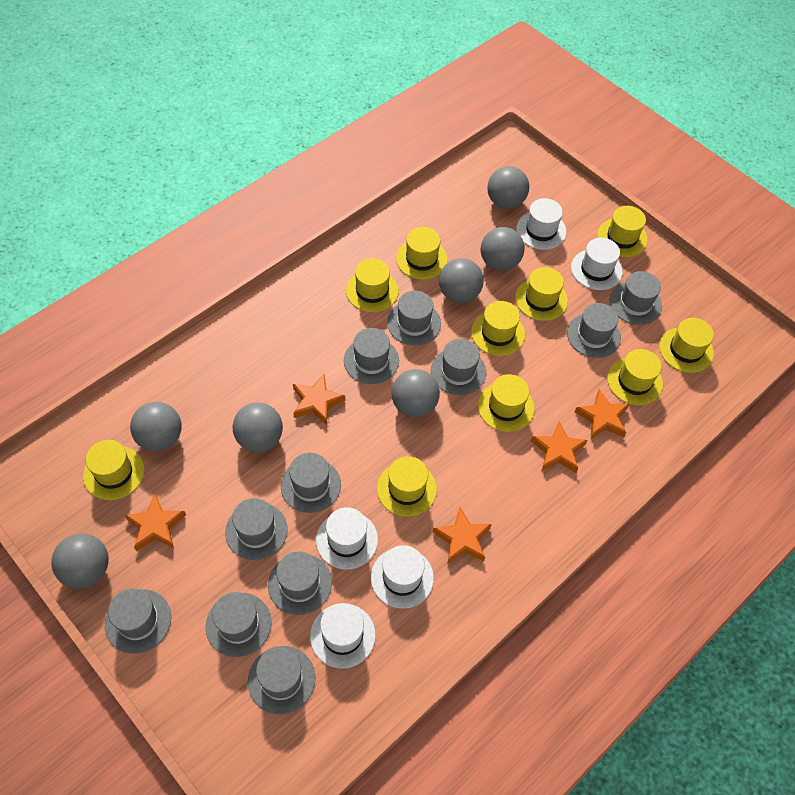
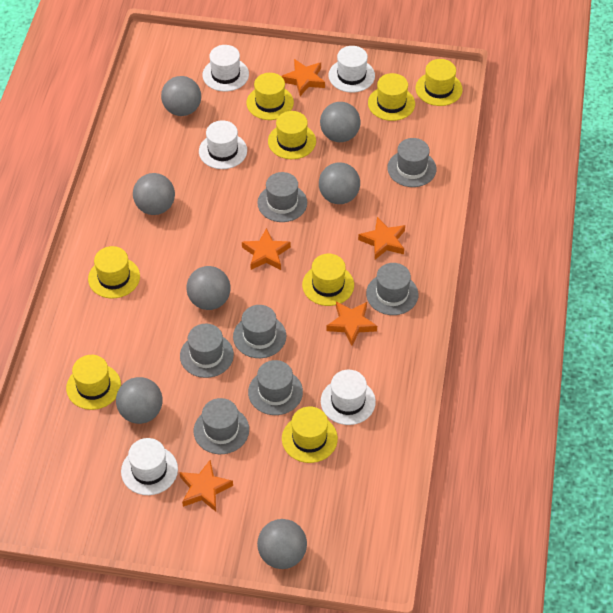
grey hat: 11 -> 7
yellow hat: 10 -> 8

